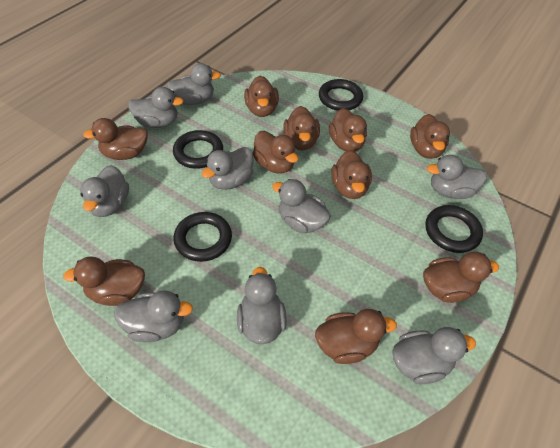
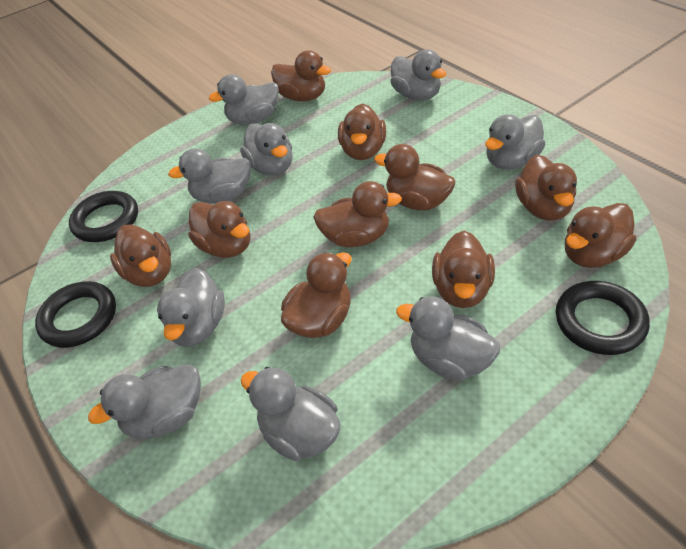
black ring: 4 -> 3

